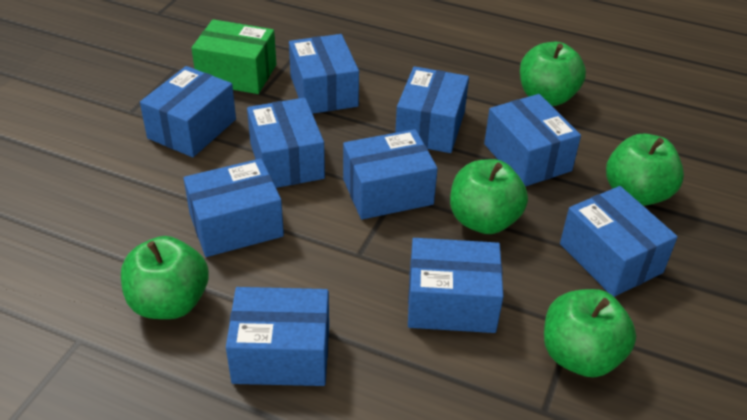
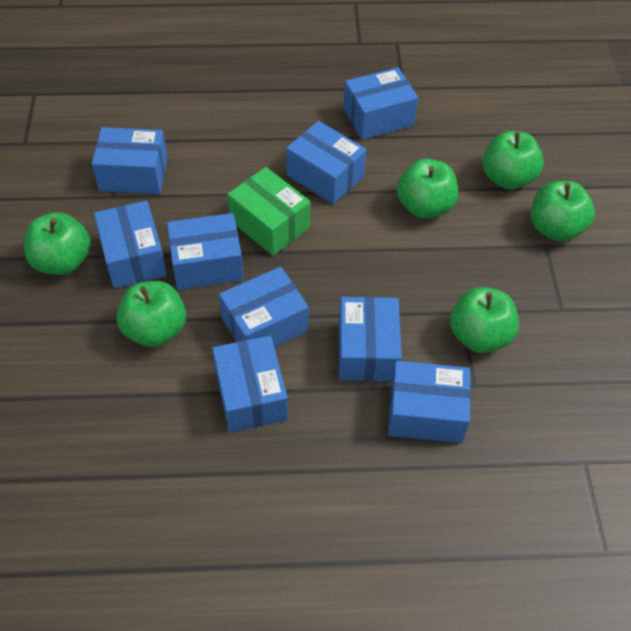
blue box: 10 -> 9
green apple: 5 -> 6

